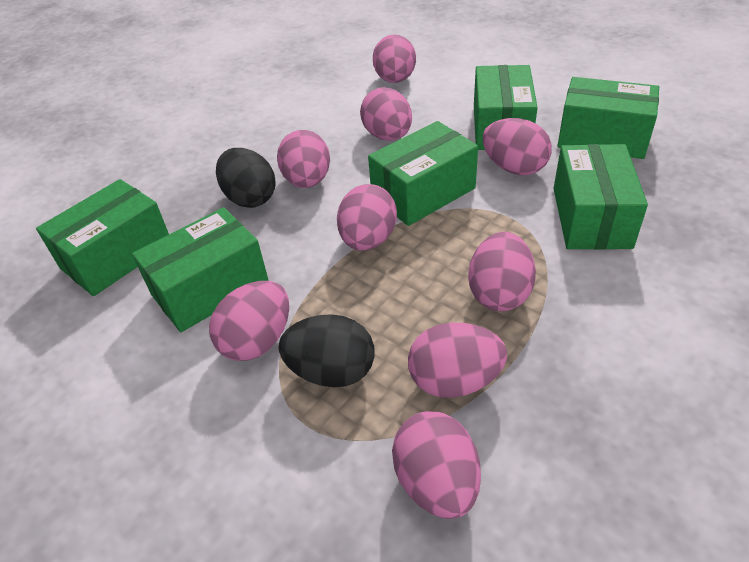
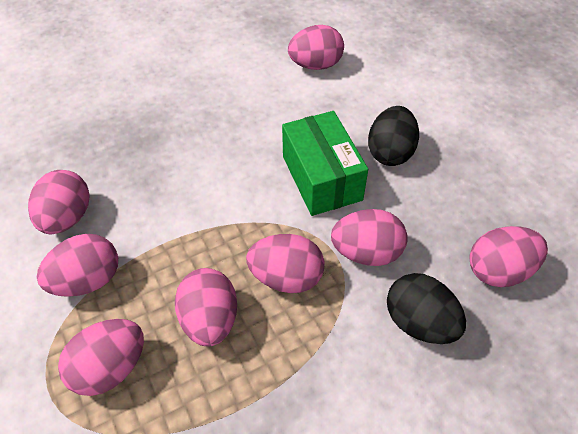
green box: 6 -> 1
pink egg: 9 -> 8

